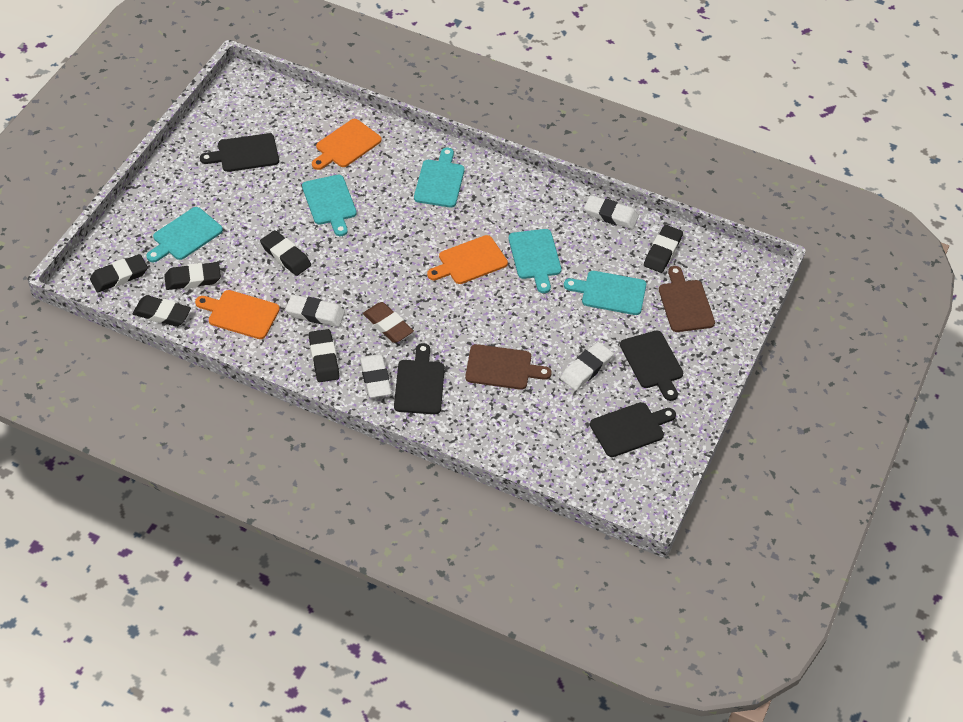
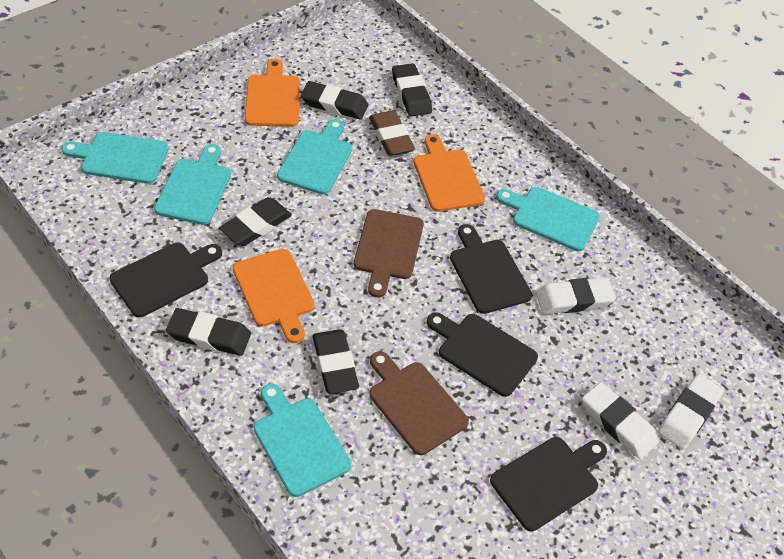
black eraser: 6 -> 5
white eraser: 4 -> 3

